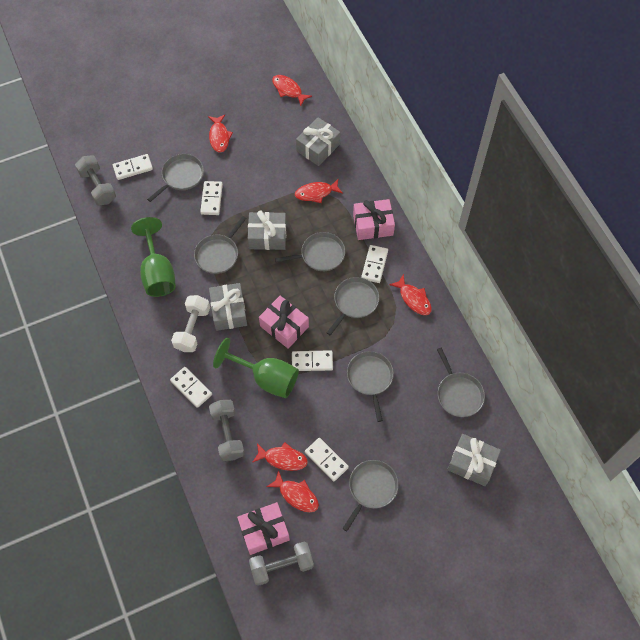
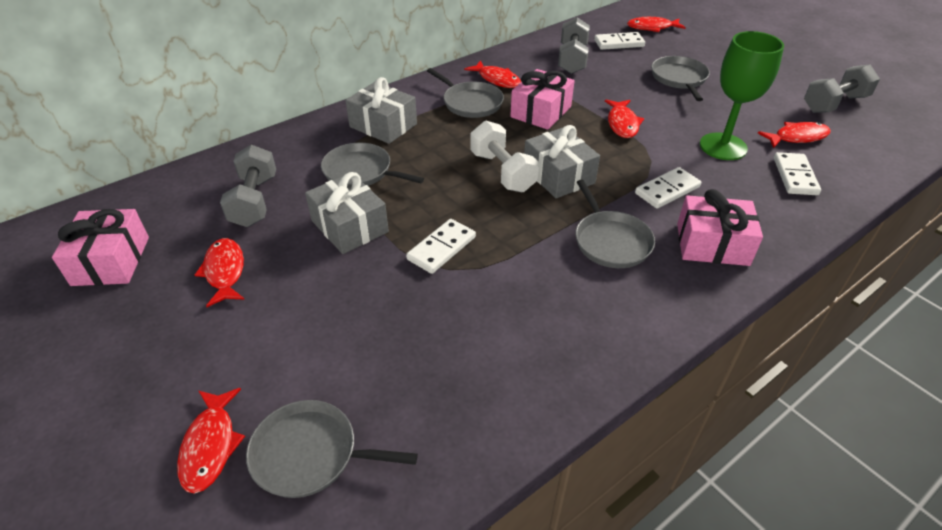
green goblet: 2 -> 1
grey gift: 4 -> 3
grey pan: 7 -> 5
white domino: 6 -> 4

